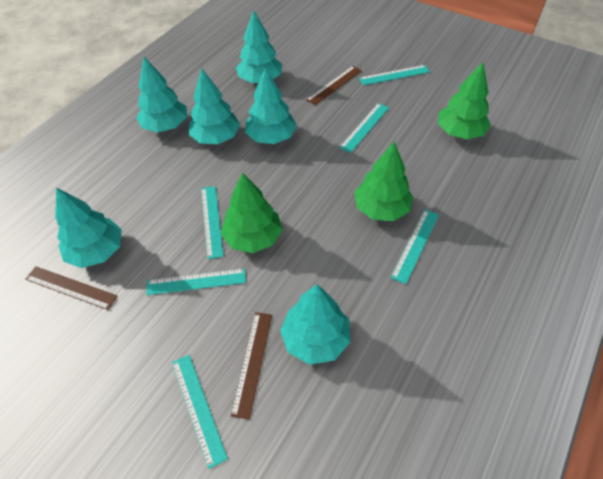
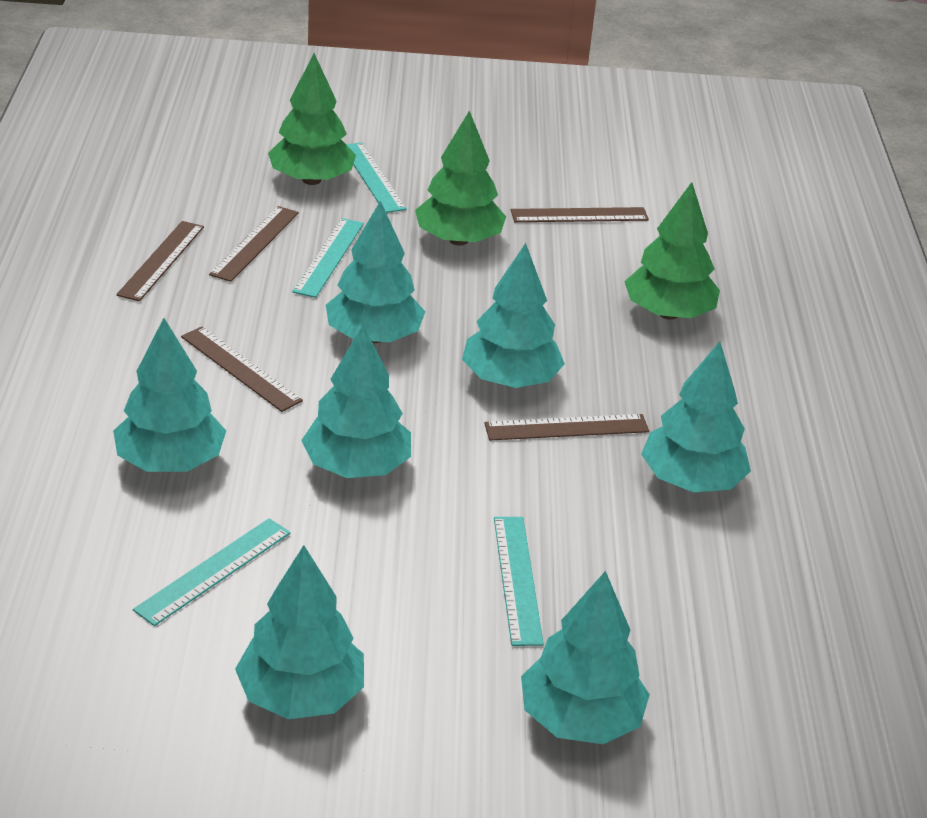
brown ruler: 3 -> 5
turquoise ruler: 6 -> 4
turquoise tree: 6 -> 7

